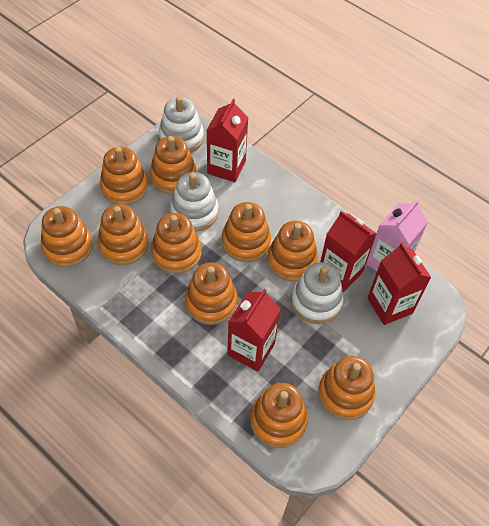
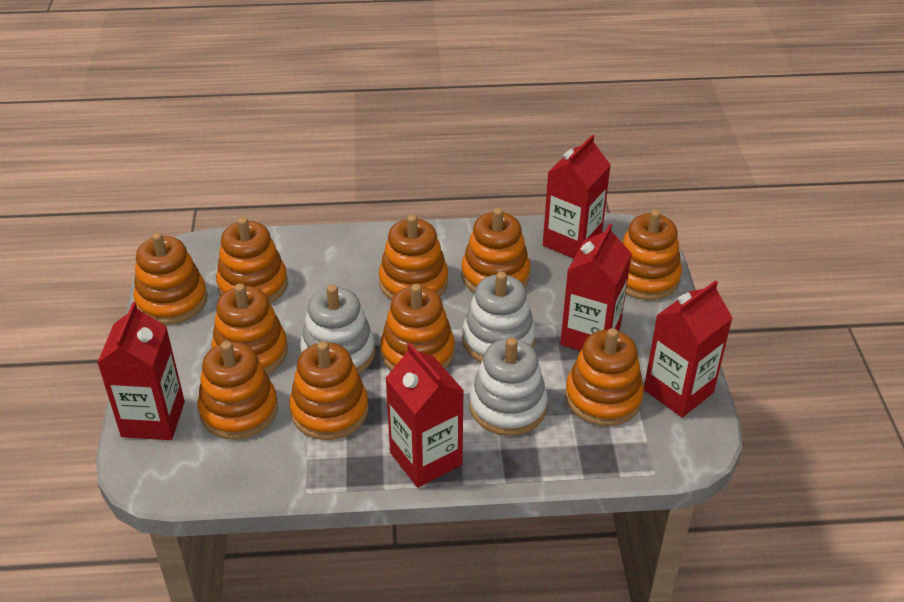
pink carton: 1 -> 0
red carton: 4 -> 5

